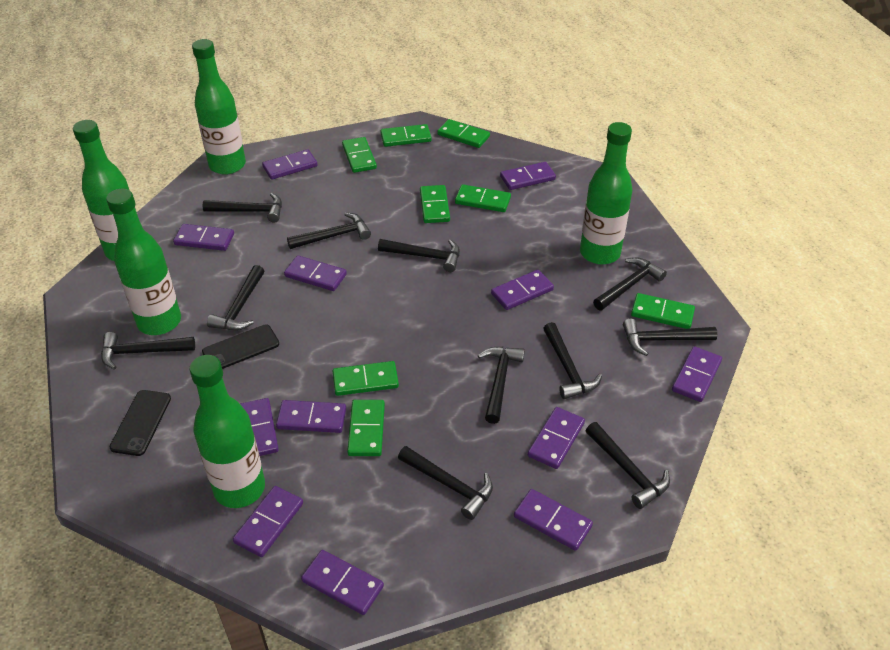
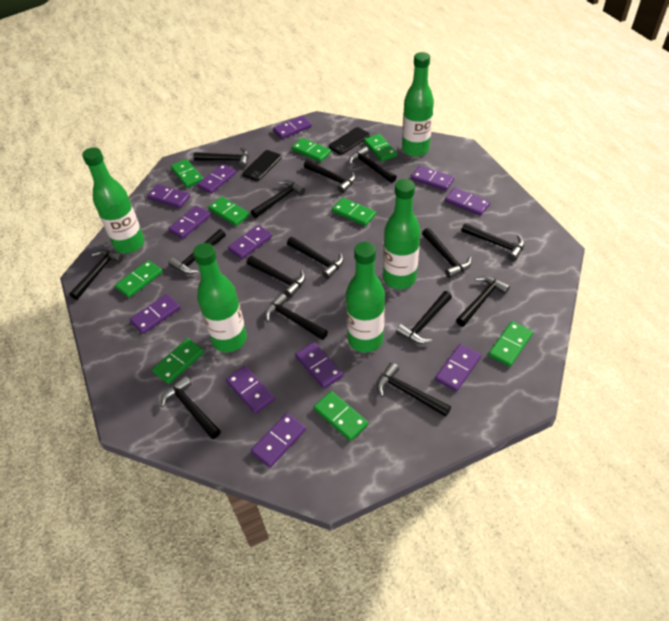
black hammer: 11 -> 15
green domino: 8 -> 9

